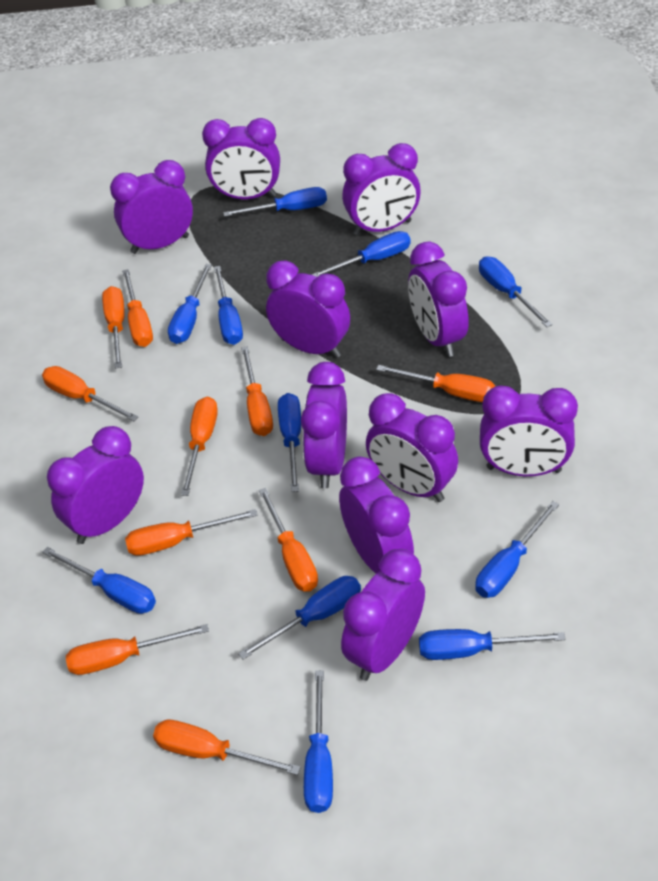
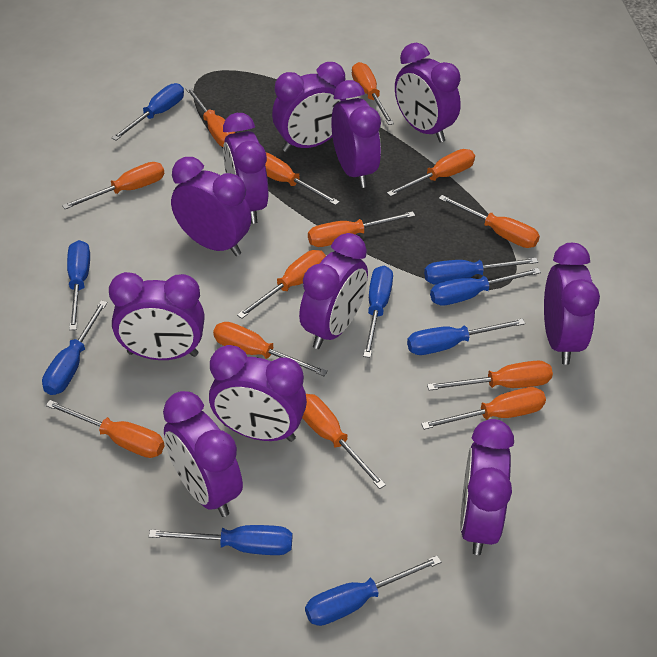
blue screwdriver: 11 -> 9
orange screwdriver: 10 -> 13

